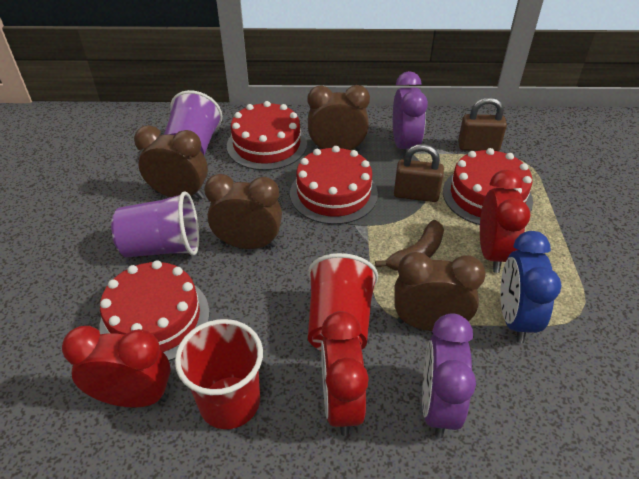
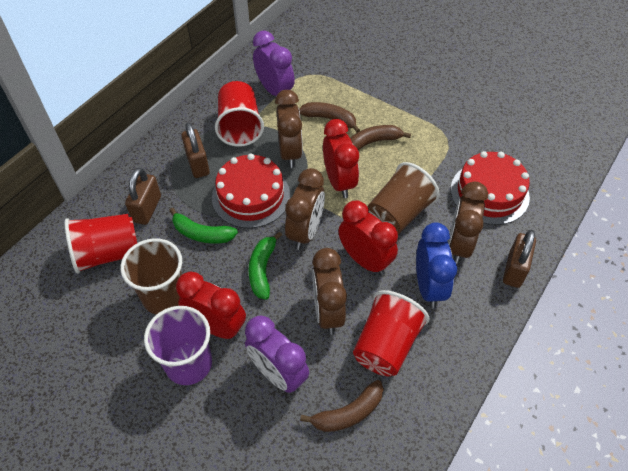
brown banana: 1 -> 3
brown cup: 0 -> 2
brown padlock: 2 -> 3
green banana: 0 -> 2
purple cup: 2 -> 1
red cake: 4 -> 2
red cup: 2 -> 3

